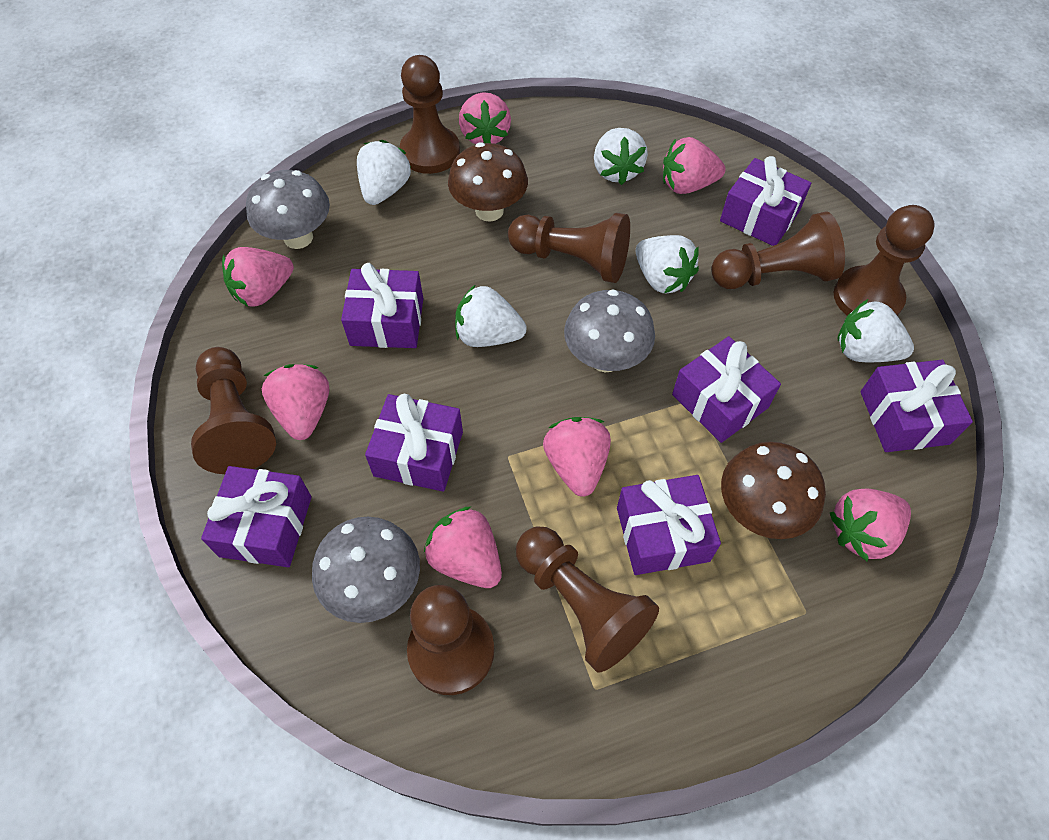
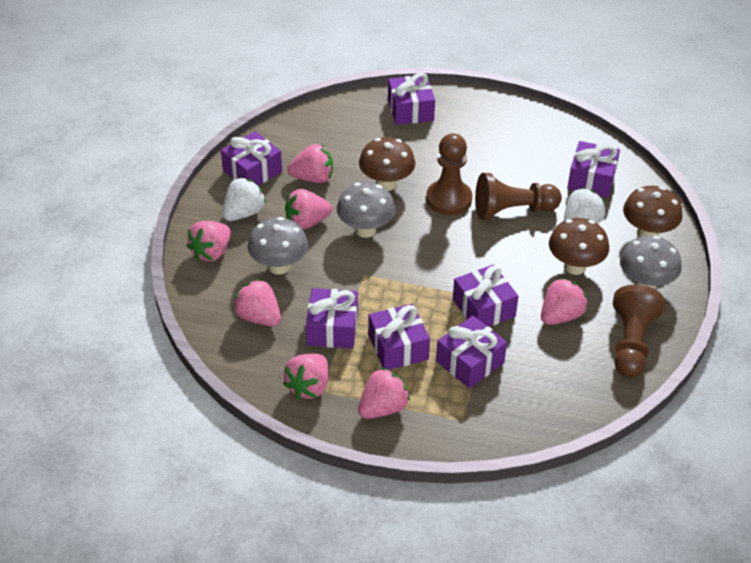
brown mushroom: 2 -> 3
brown pawn: 7 -> 3
white strawberry: 5 -> 2

